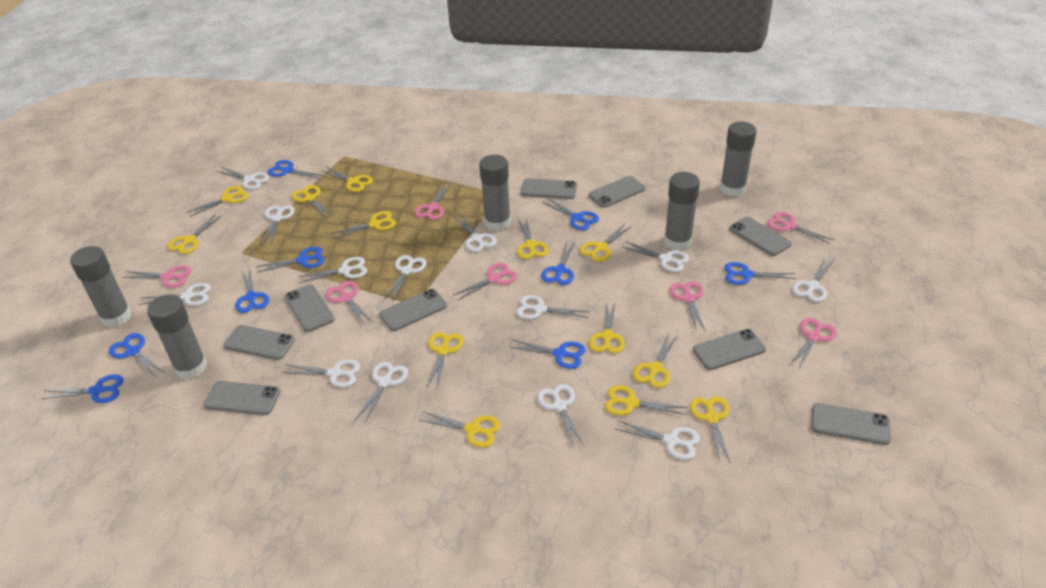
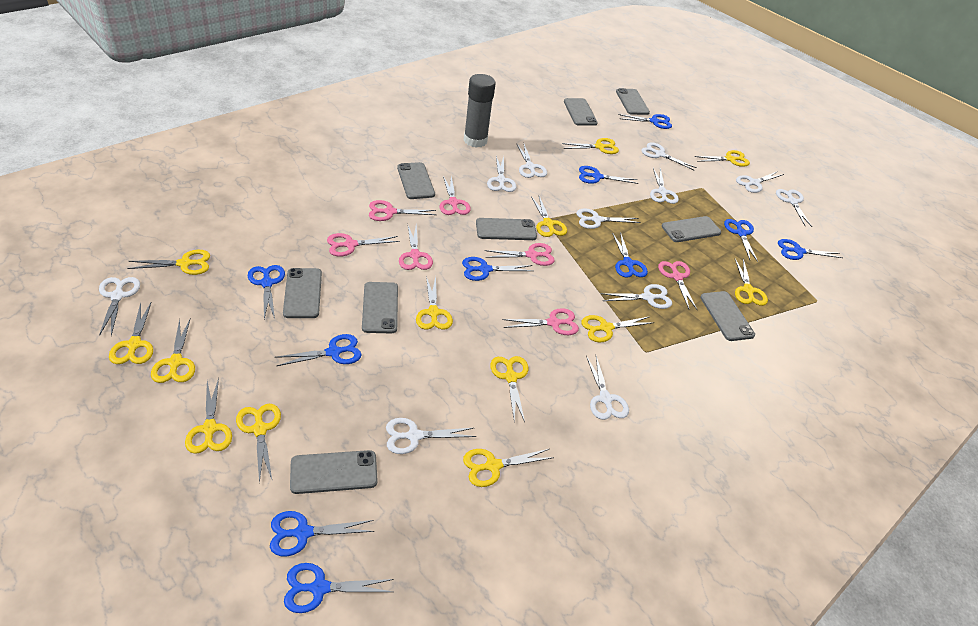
blue scissors: 9 -> 10
grey glue stick: 5 -> 1
white scissors: 13 -> 11

